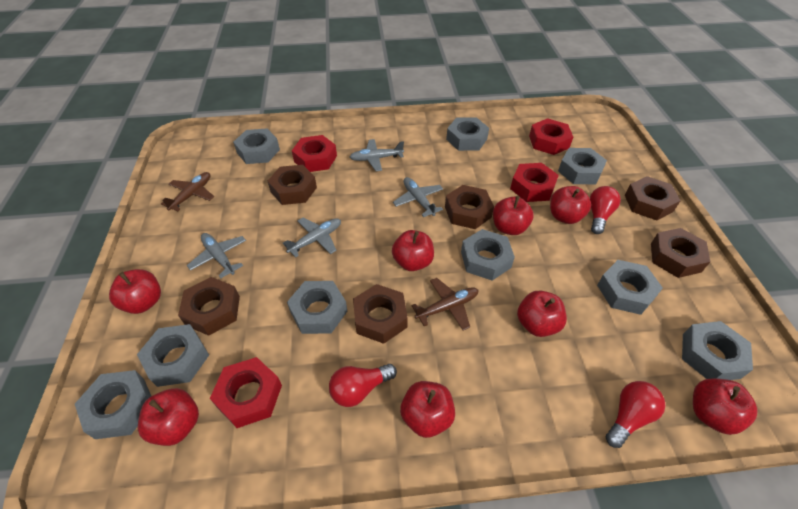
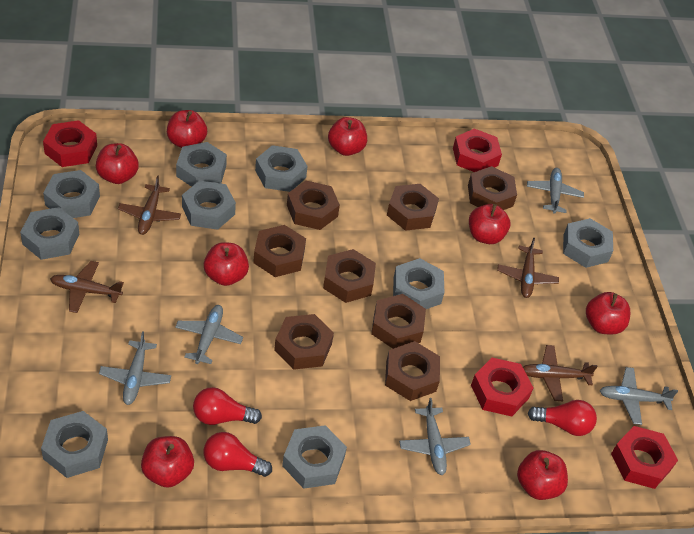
brown nut: 6 -> 8
brown plane: 2 -> 4
grey plane: 4 -> 5

